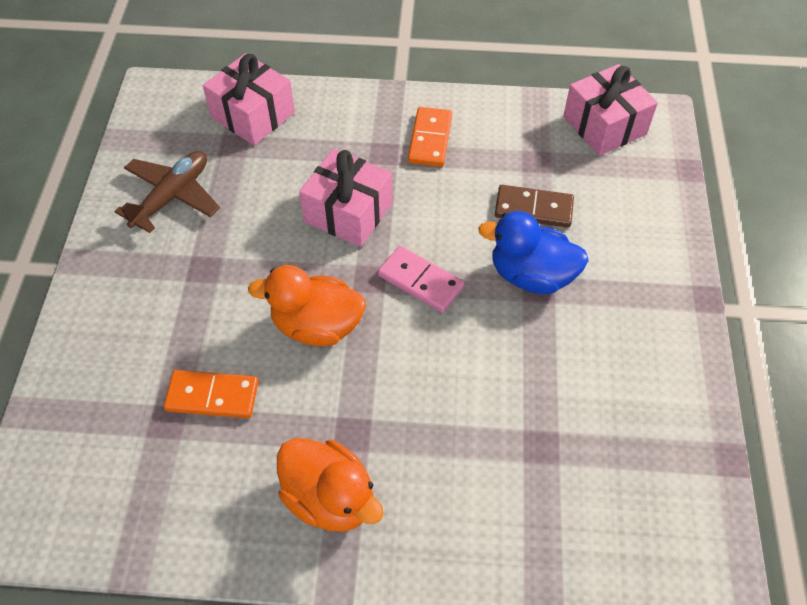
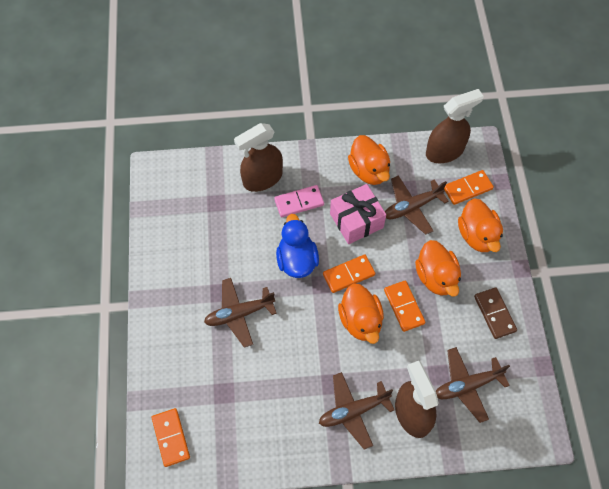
brown plane: 1 -> 4
brown spray bottle: 0 -> 3
orange domino: 2 -> 4
orange duck: 2 -> 4
pink gift: 3 -> 1

